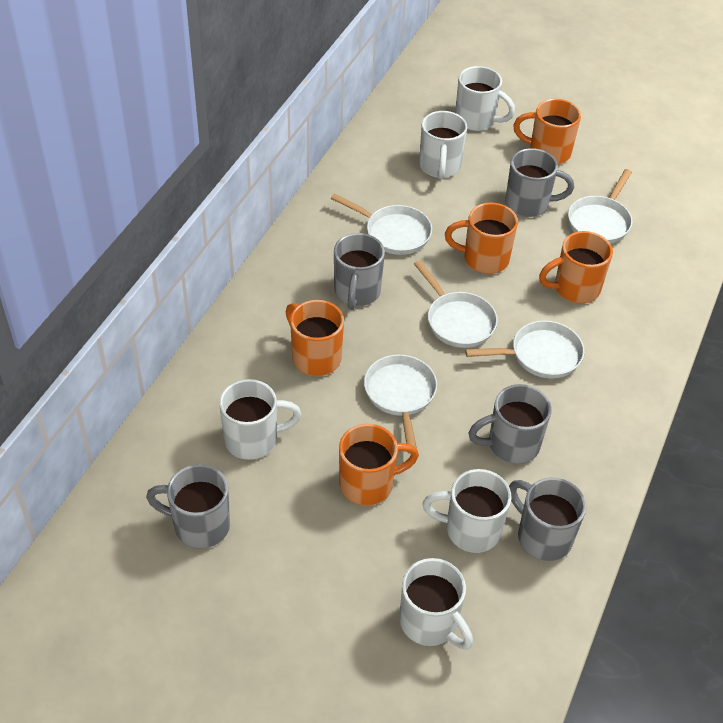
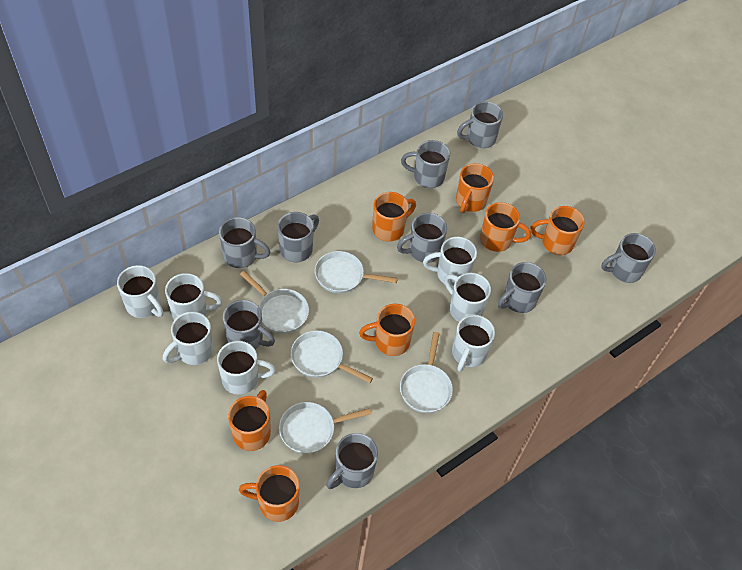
grey mug: 5 -> 9
orange mug: 5 -> 7
white mug: 5 -> 7

